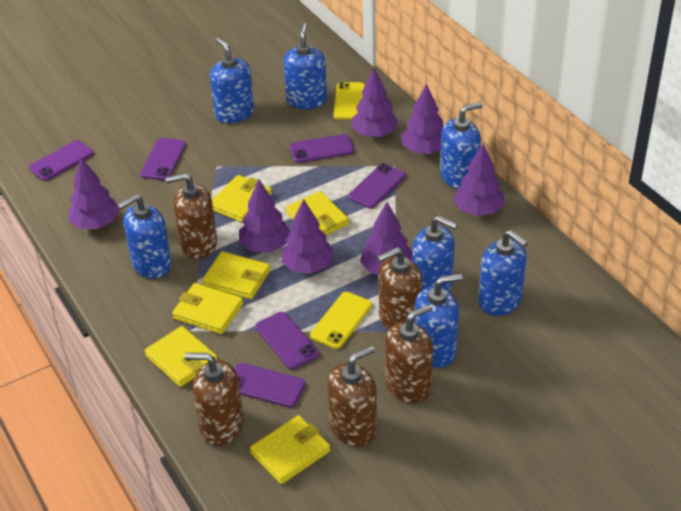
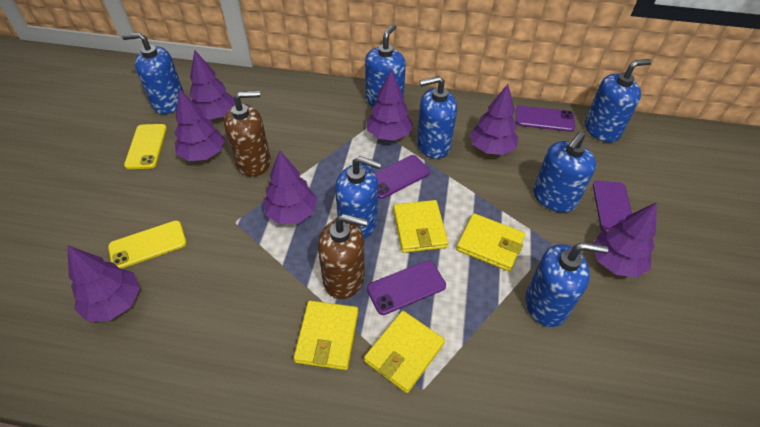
brown soap dispenser: 5 -> 2
purple phone: 6 -> 4
yellow wallet: 6 -> 4

